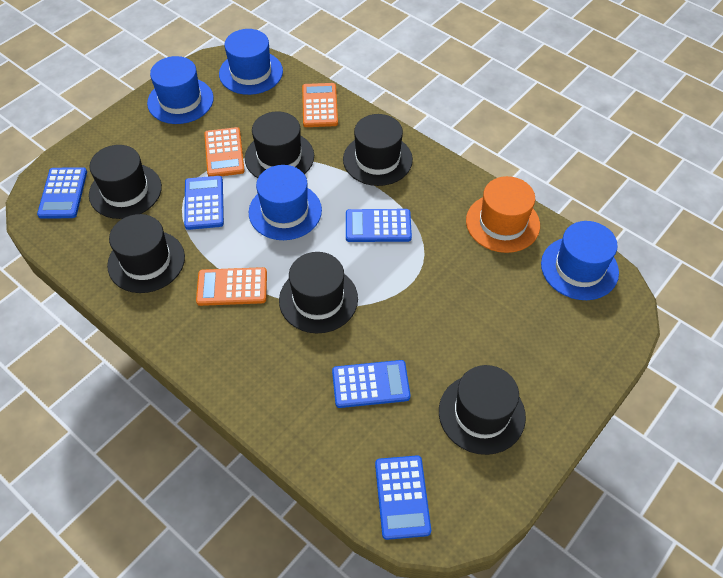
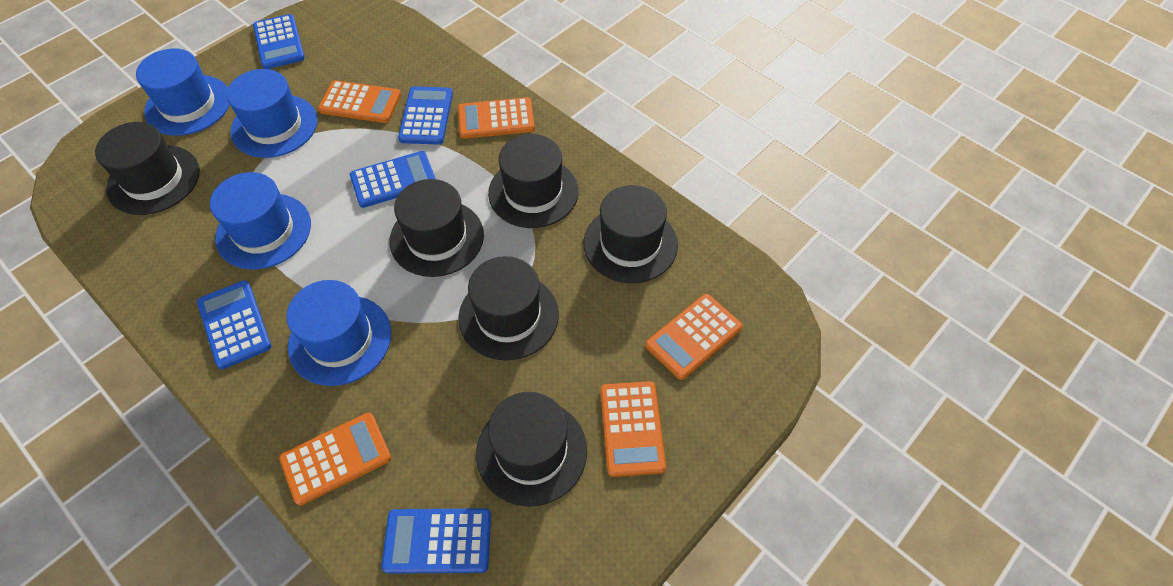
orange calculator: 3 -> 5
orange hat: 1 -> 0

